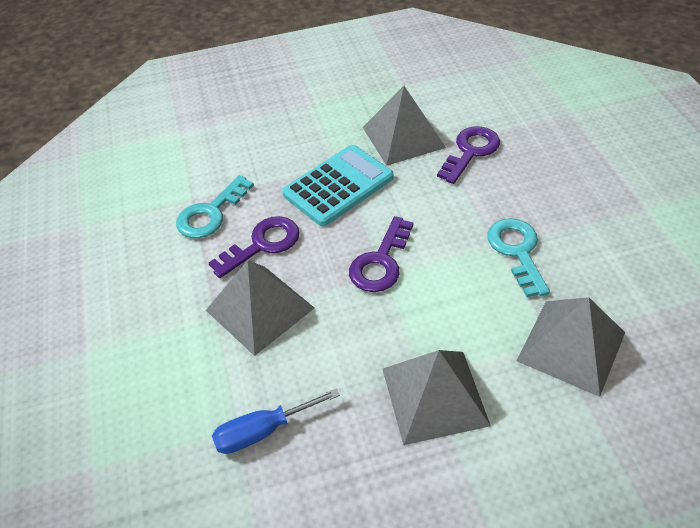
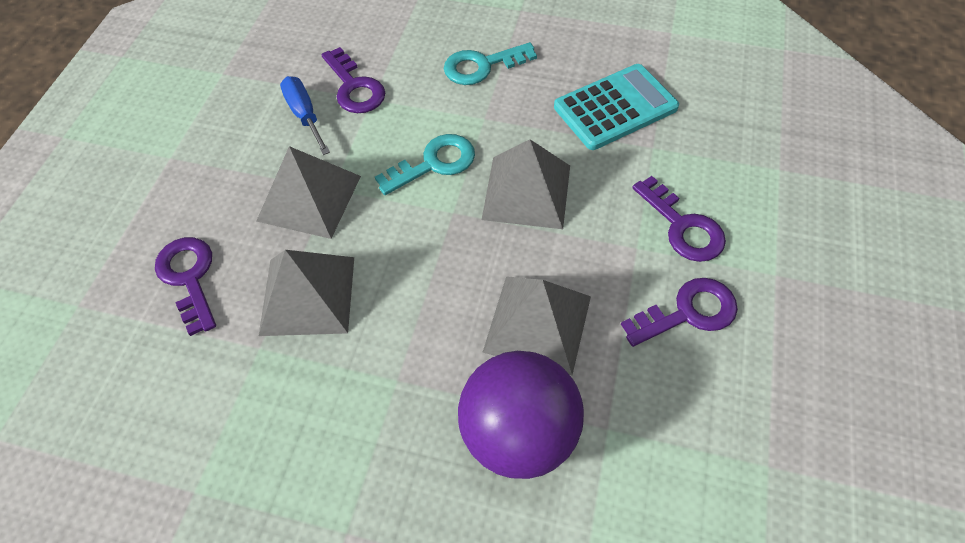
purple ball: 0 -> 1
purple key: 3 -> 4

